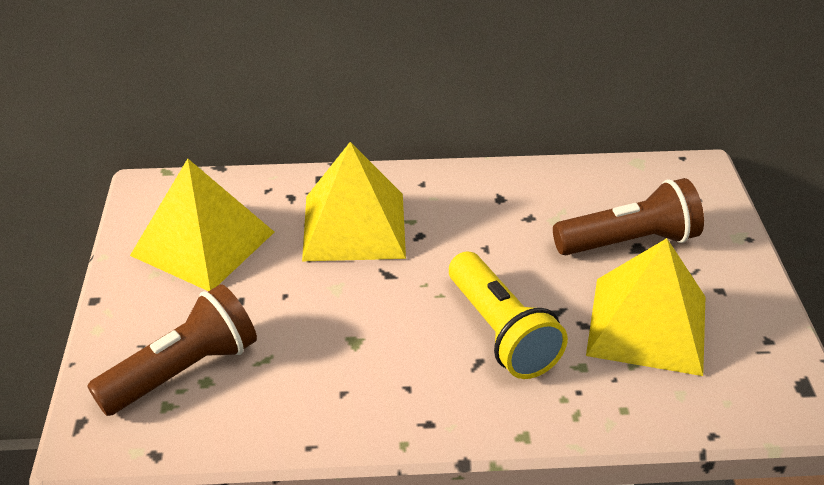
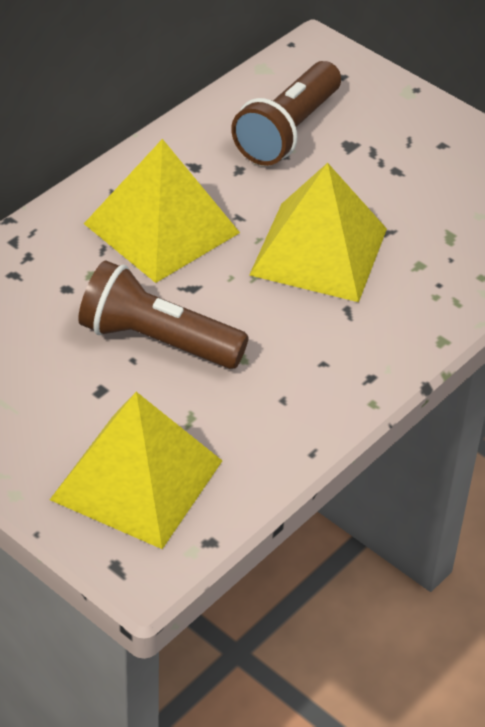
yellow flashlight: 1 -> 0

